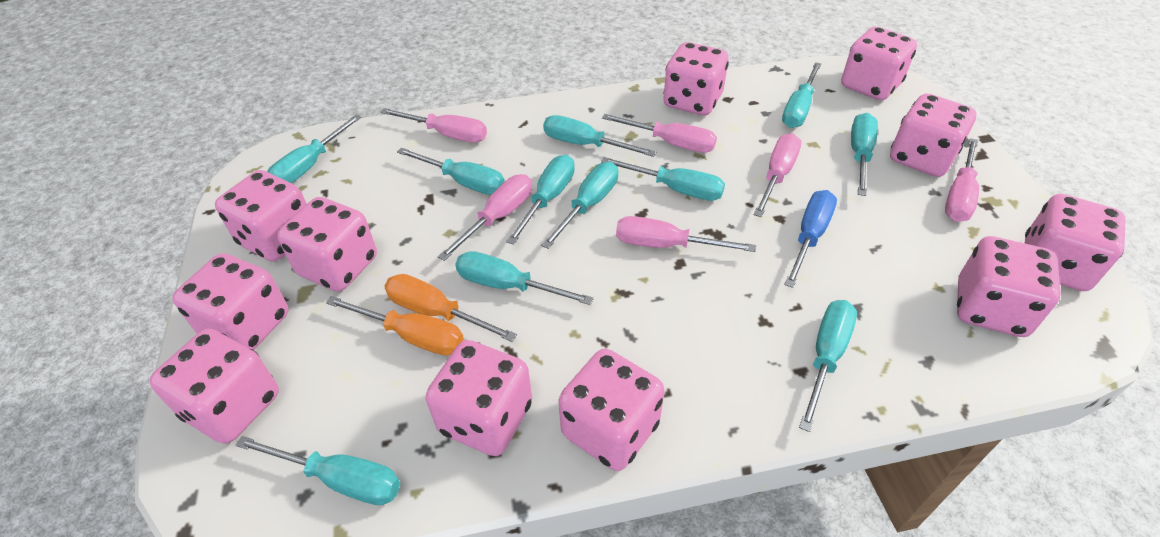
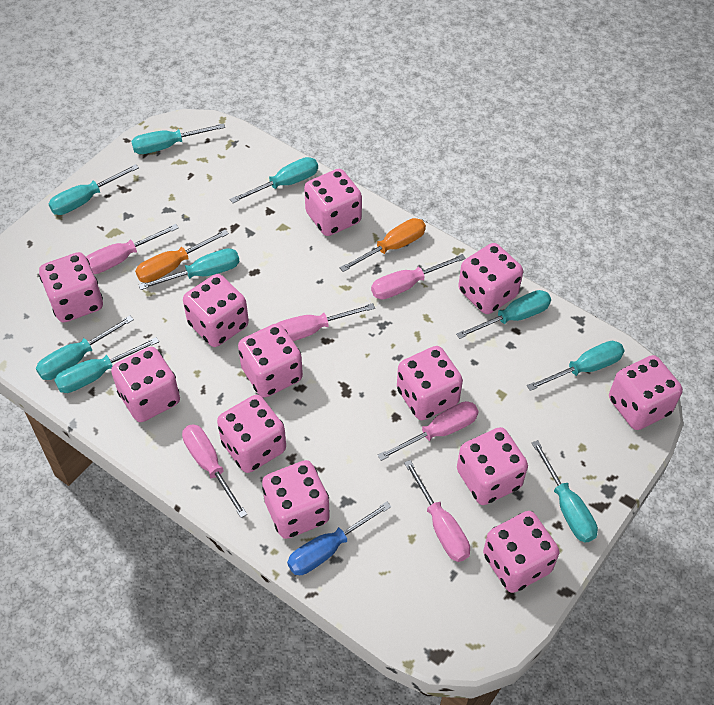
pink dice: 11 -> 12
turquoise screwdriver: 11 -> 9

